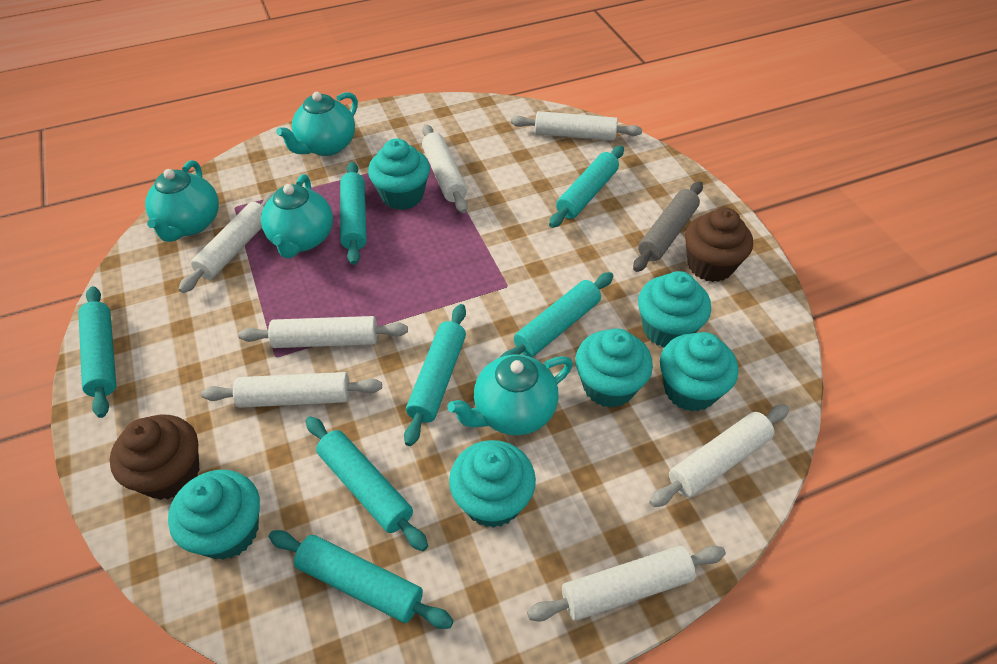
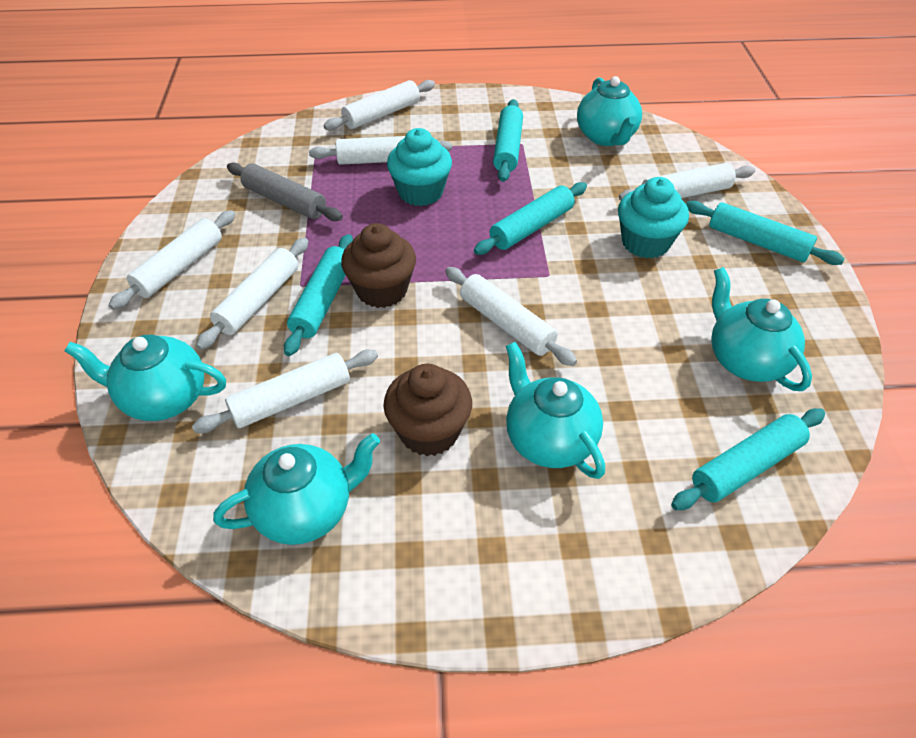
turquoise cupcake: 6 -> 2
turquoise rolling pin: 7 -> 5
turquoise teapot: 4 -> 5

